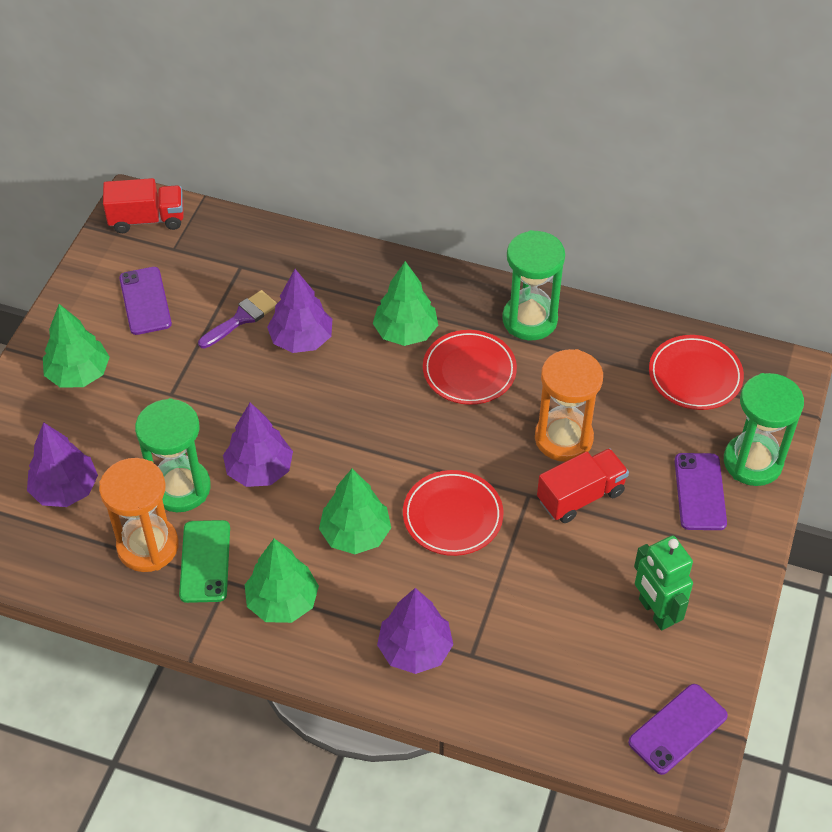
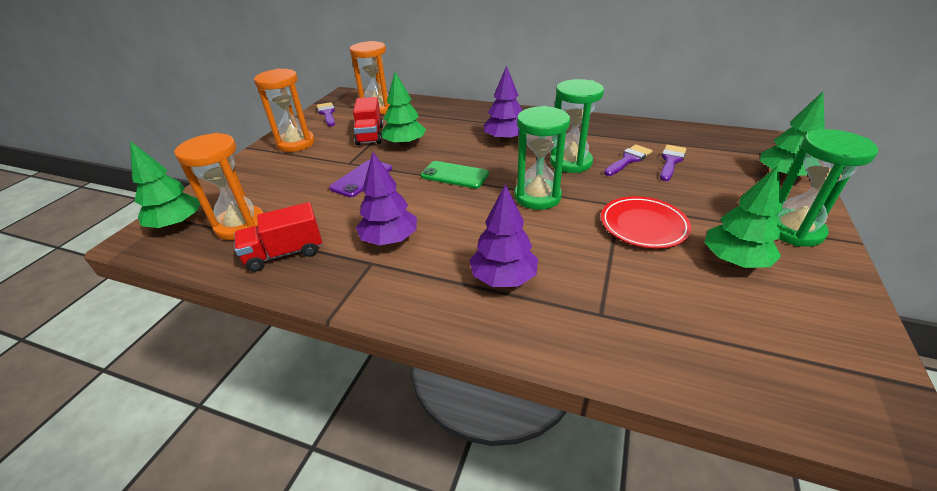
green robot: 1 -> 0
orange hourglass: 2 -> 3
purple brush: 1 -> 3
purple phone: 3 -> 1
purple tree: 4 -> 3
red plate: 3 -> 1

